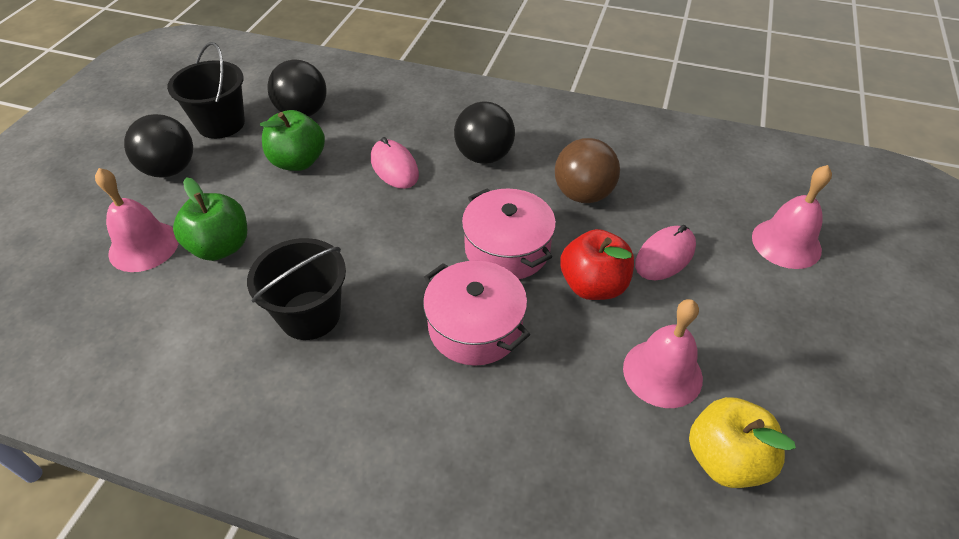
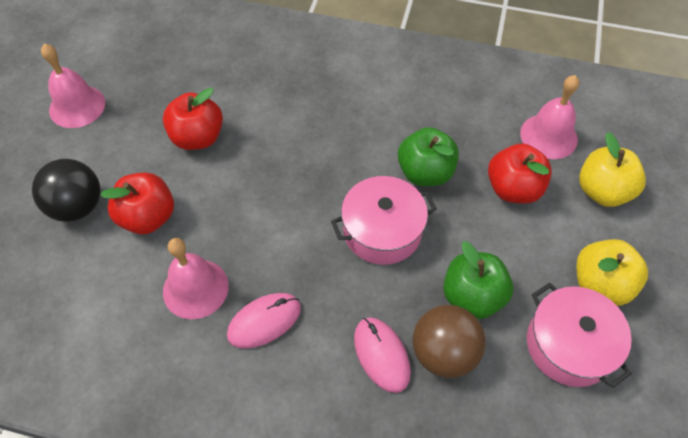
black ball: 3 -> 1
black bucket: 2 -> 0
red apple: 1 -> 3
yellow apple: 1 -> 2

